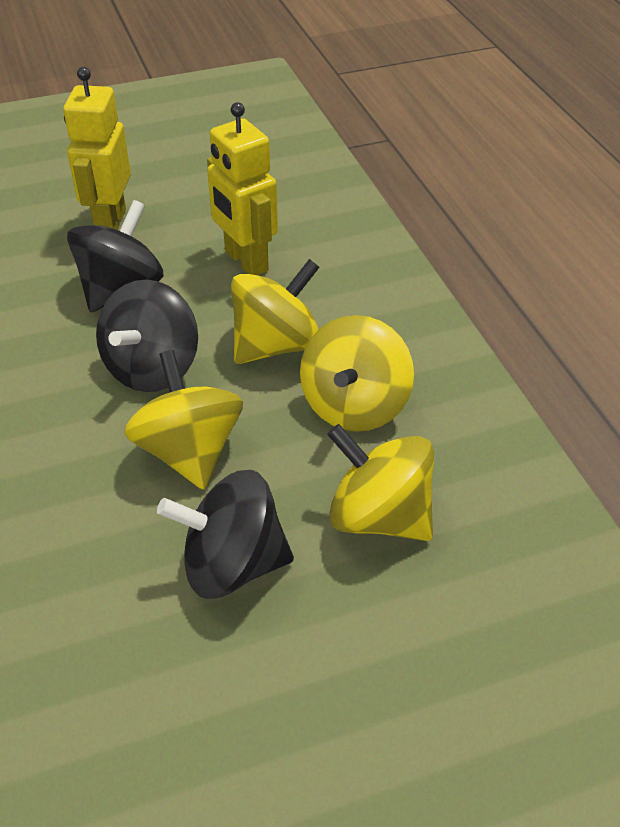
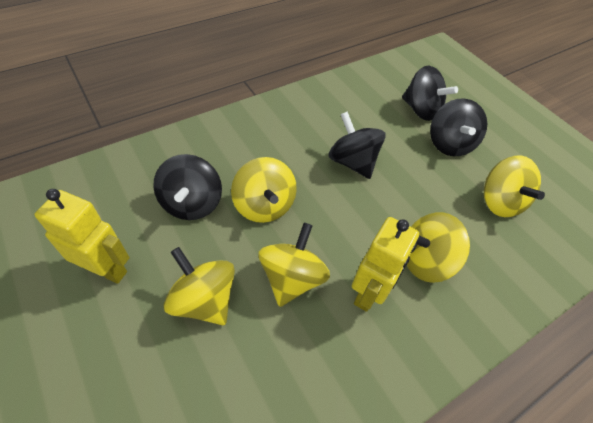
black spinning top: 3 -> 4
yellow spinning top: 4 -> 5

